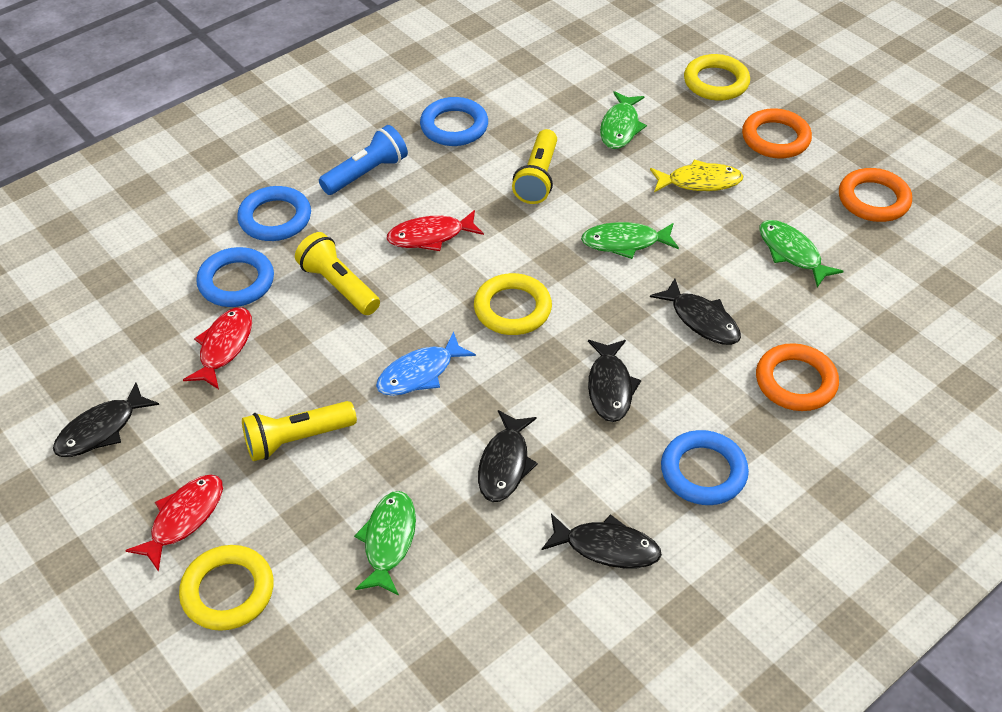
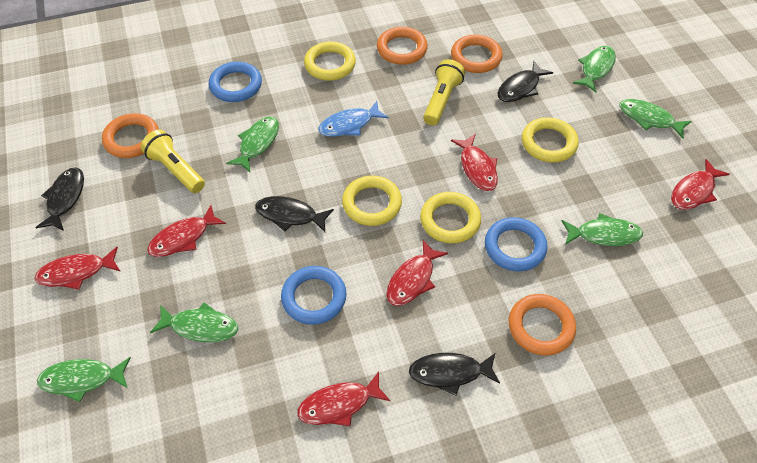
black fish: 5 -> 4
blue flashlight: 1 -> 0
blue ring: 4 -> 3
green fish: 4 -> 6
orange ring: 3 -> 4
red fish: 3 -> 6
yellow fish: 1 -> 0
yellow flashlight: 3 -> 2
yellow ring: 3 -> 4

